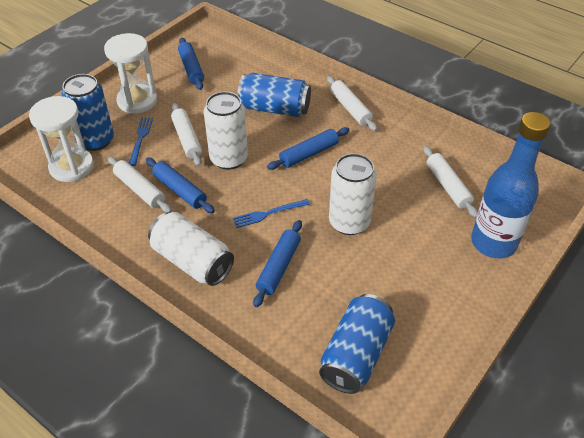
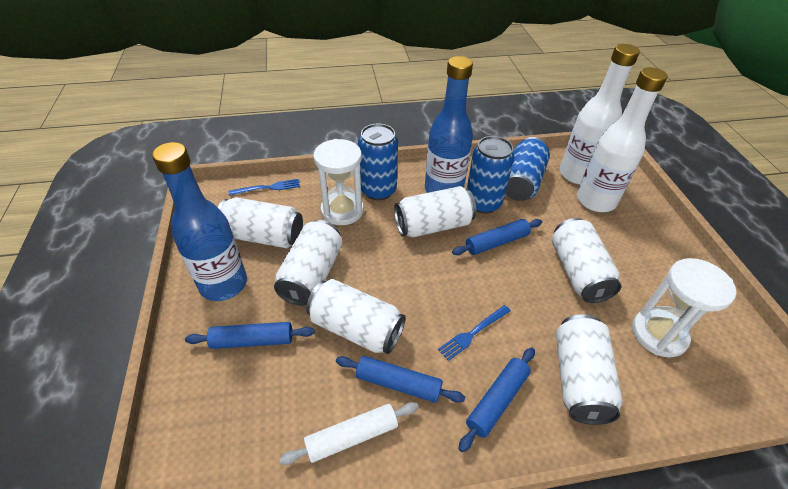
blue bottle: 1 -> 2
white bottle: 0 -> 2
white can: 3 -> 6
white rolling pin: 4 -> 1

